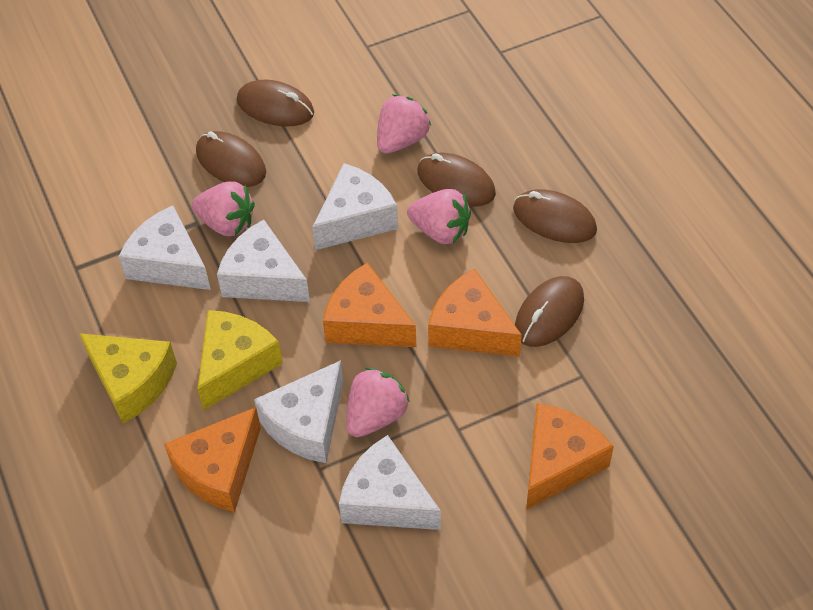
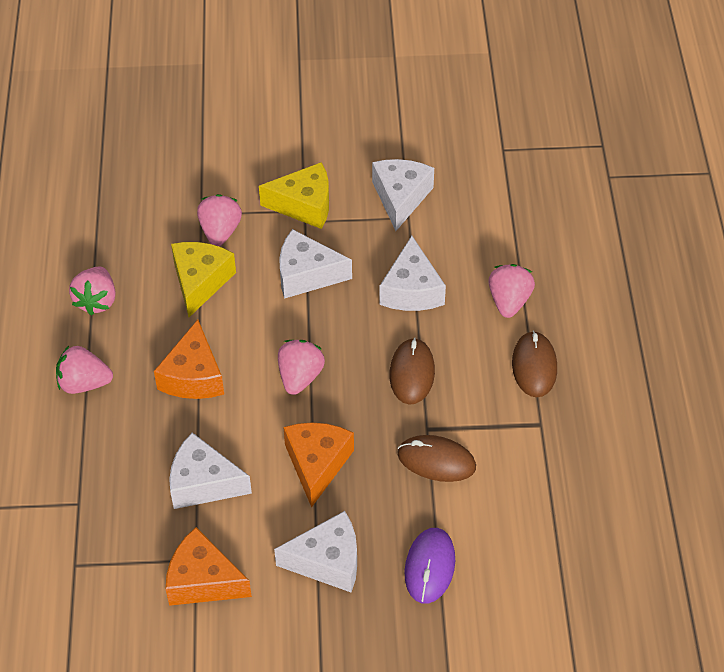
brown mouse: 5 -> 3
orange cheese: 4 -> 3
pink strawberry: 4 -> 5
purple mouse: 0 -> 1

